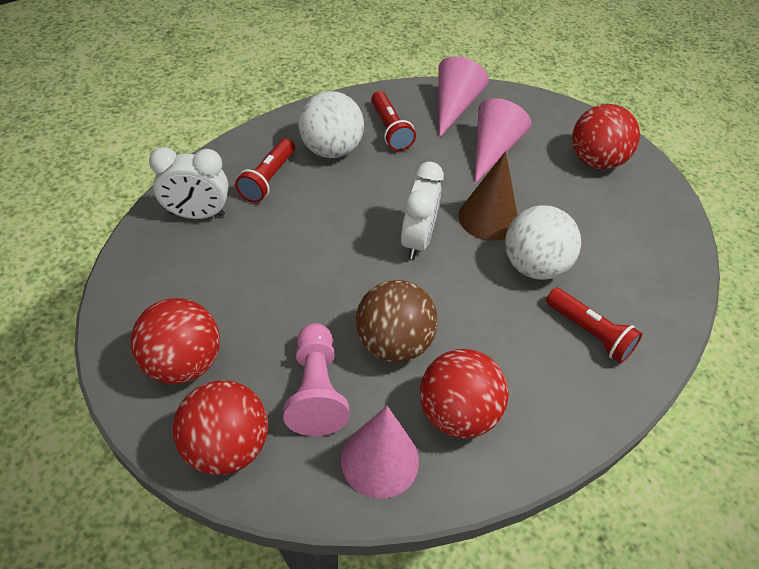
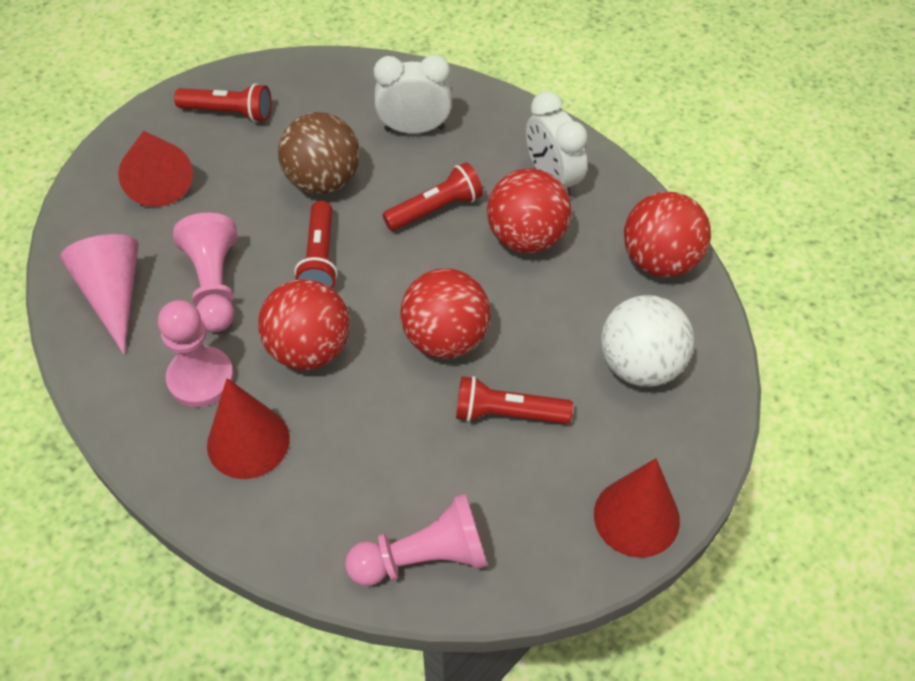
brown cone: 1 -> 0
pink cone: 3 -> 1
pink pawn: 1 -> 3
red cone: 0 -> 3
red flashlight: 3 -> 4
white ball: 2 -> 1

